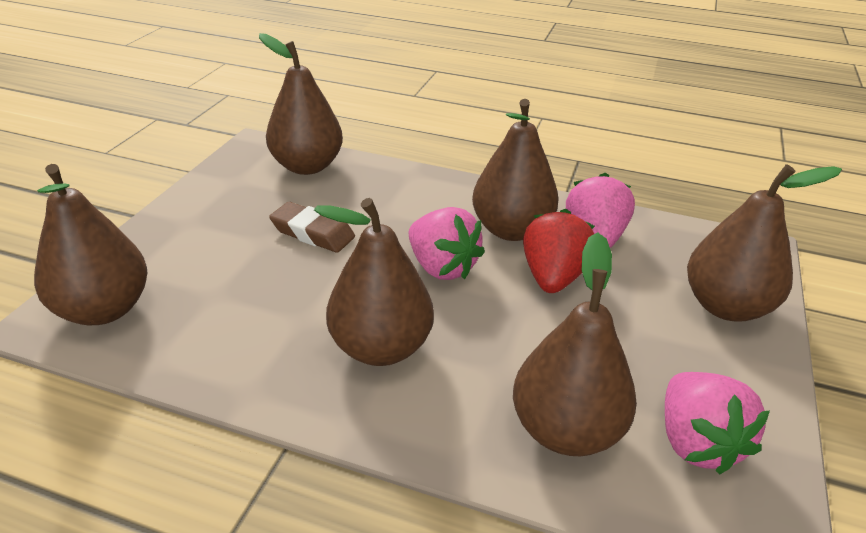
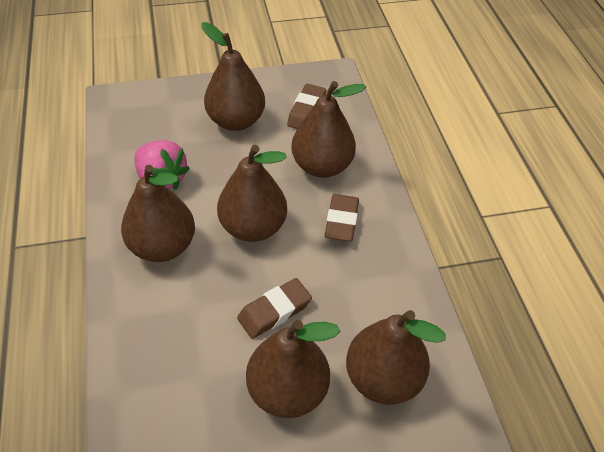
brown eraser: 1 -> 3
pink strawberry: 3 -> 1
red strawberry: 1 -> 0

